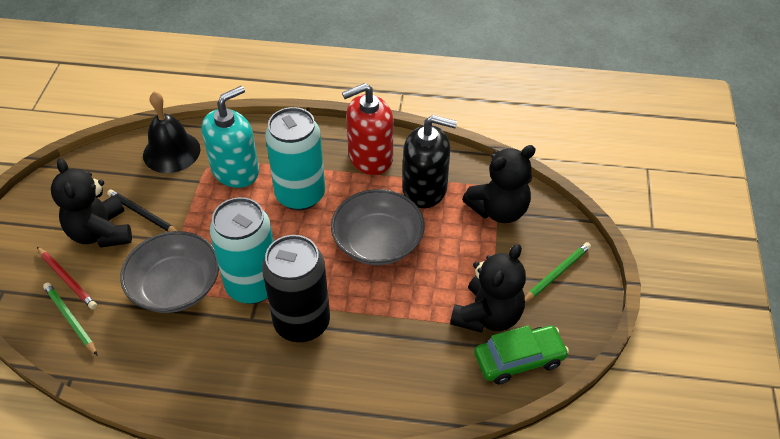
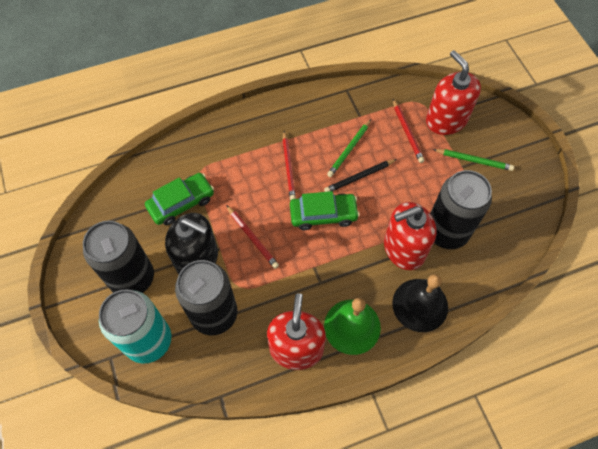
black can: 1 -> 3
black teddy bear: 3 -> 0
green bell: 0 -> 1
green car: 1 -> 2
grey bowl: 2 -> 0
red pencil: 1 -> 3
red soap dispenser: 1 -> 3
turquoise can: 2 -> 1
turquoise soap dispenser: 1 -> 0

